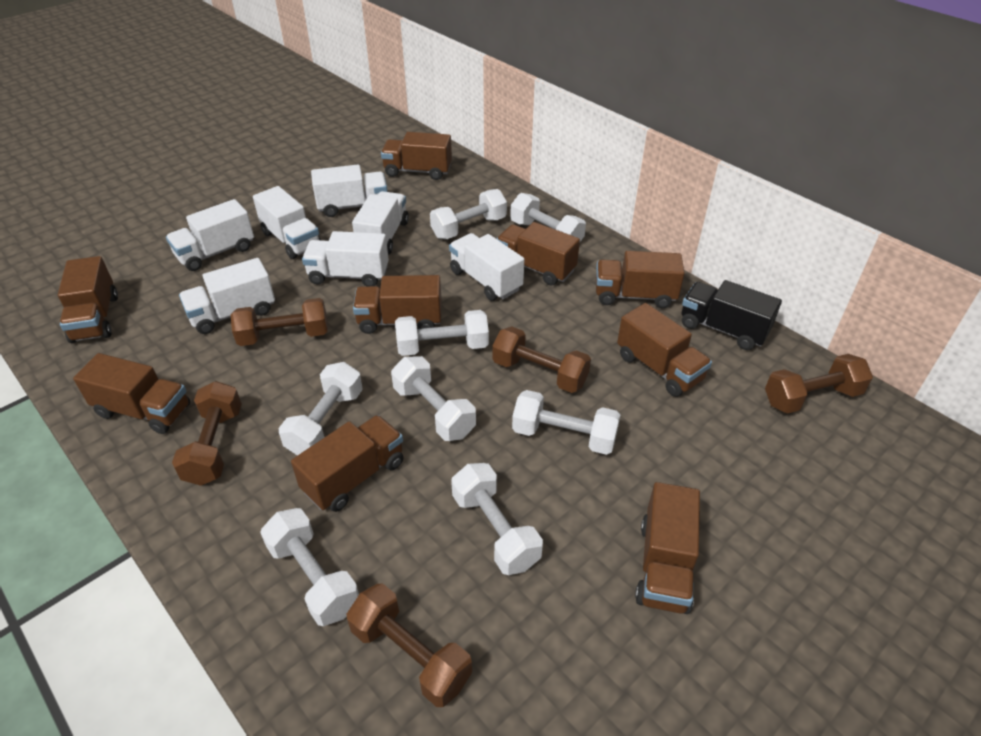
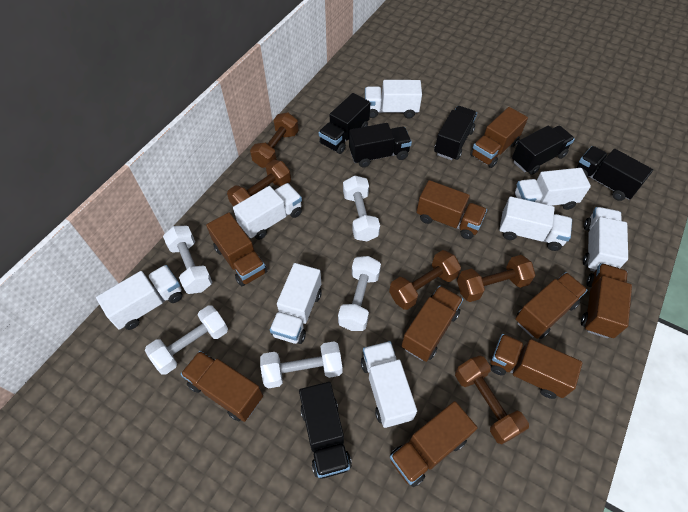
black truck: 1 -> 6
white dumbbell: 8 -> 5
white truck: 7 -> 8

